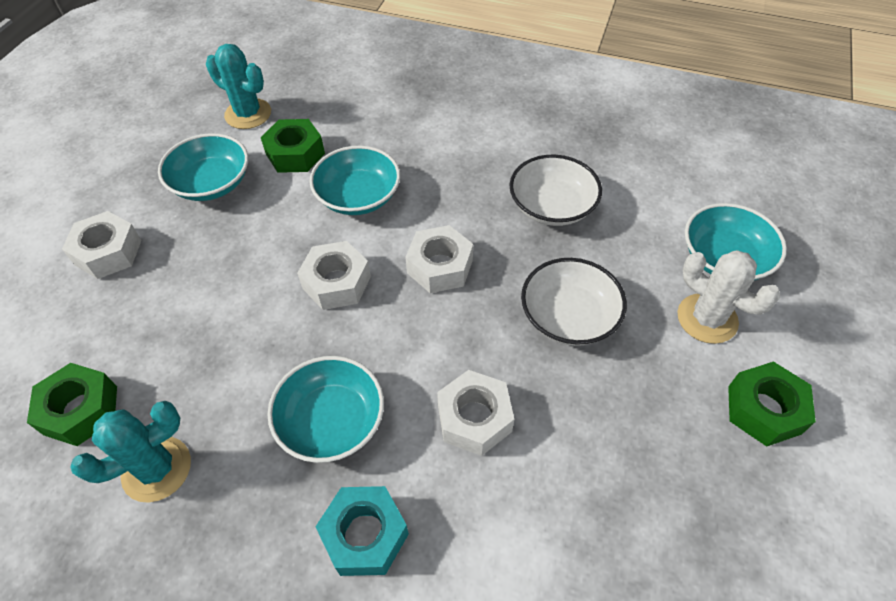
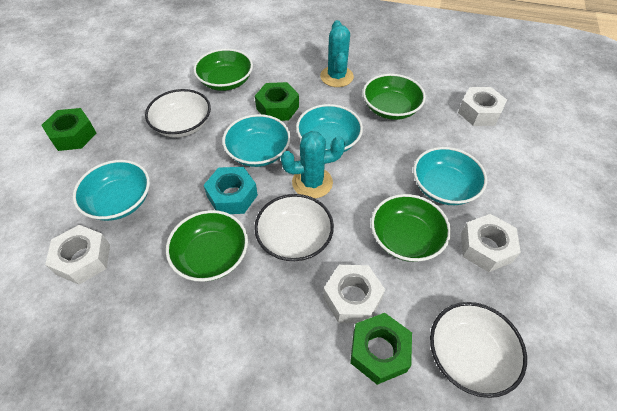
green bowl: 0 -> 4
white bowl: 2 -> 3
white cactus: 1 -> 0

